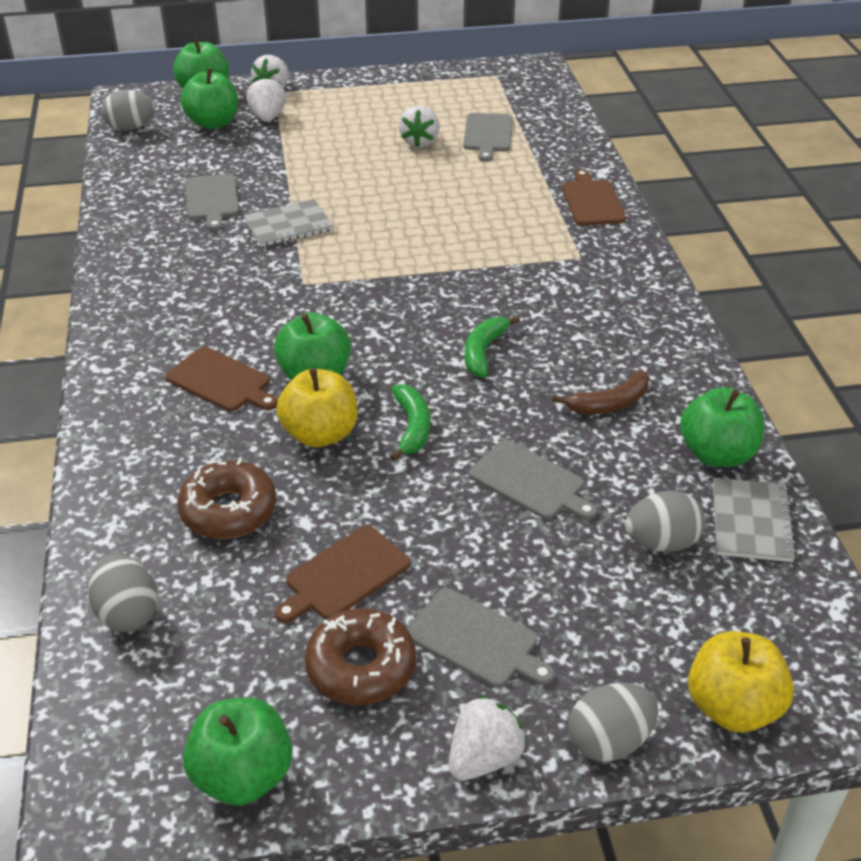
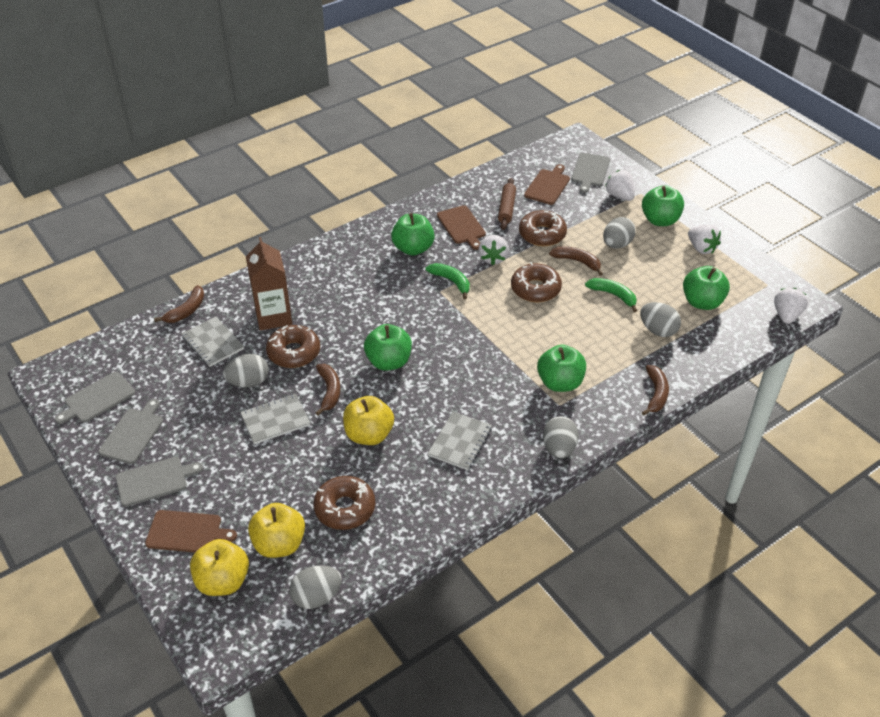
brown banana: 1 -> 4
brown carton: 0 -> 1
brown donut: 2 -> 4
brown rolling pin: 0 -> 1
grey egg: 4 -> 5
grey notebook: 2 -> 3
yellow apple: 2 -> 3

